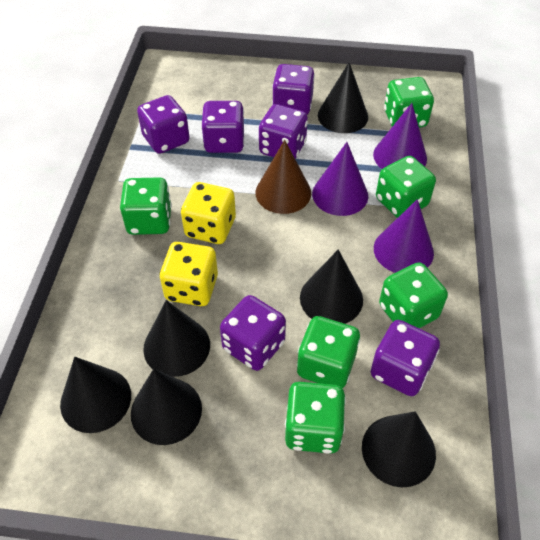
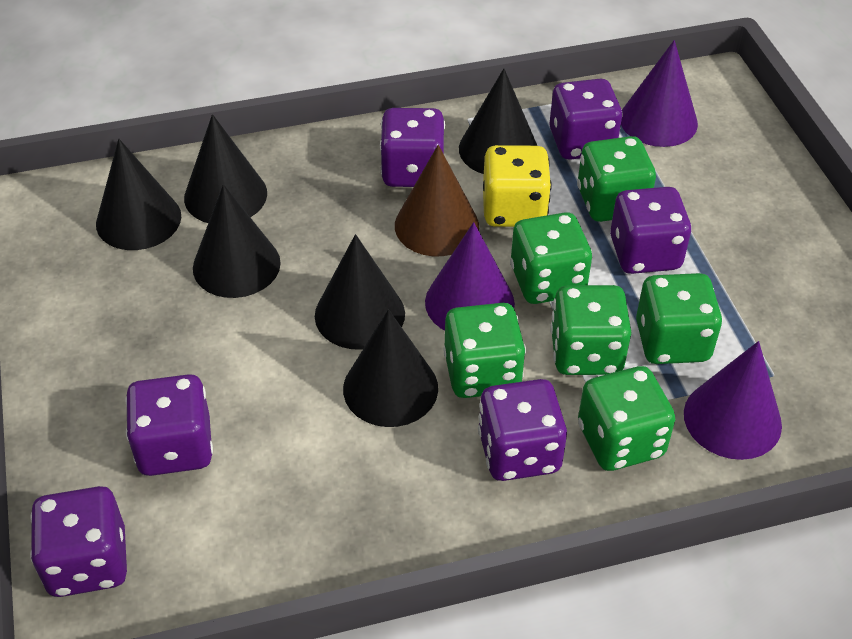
yellow dice: 2 -> 1

